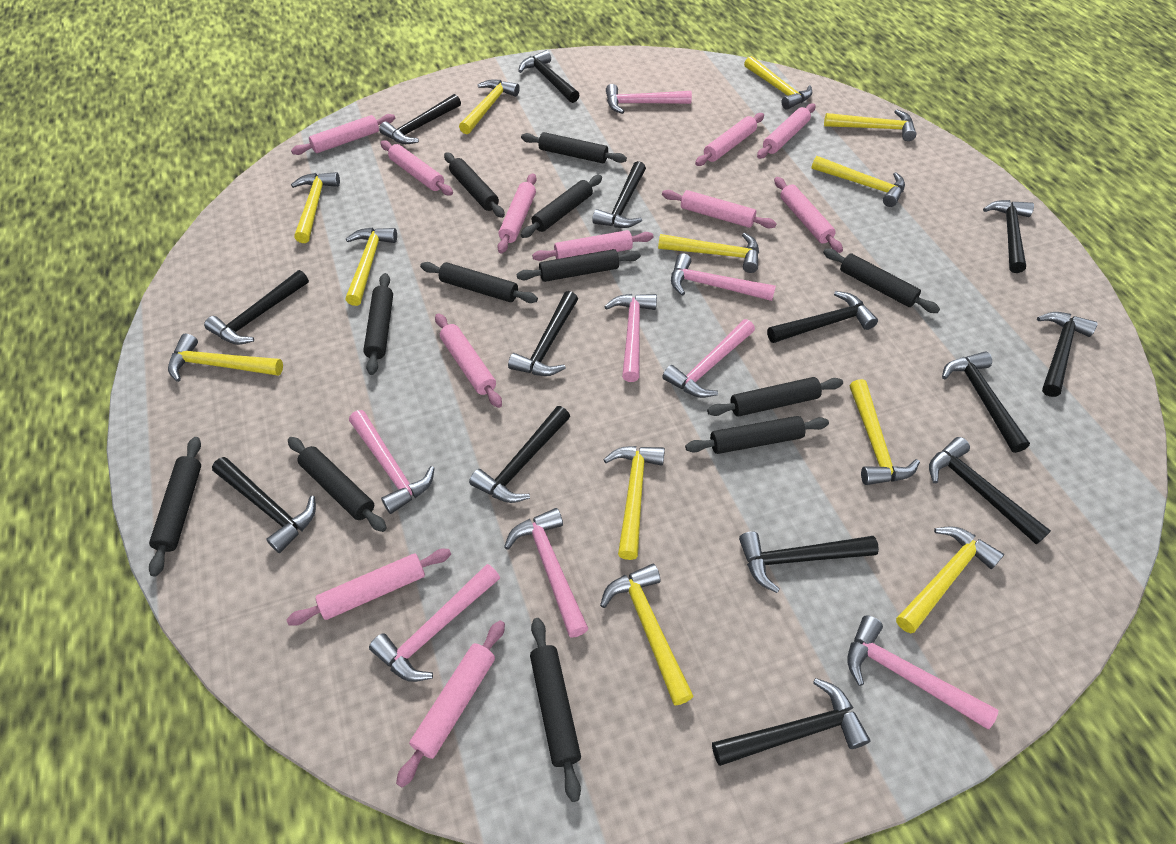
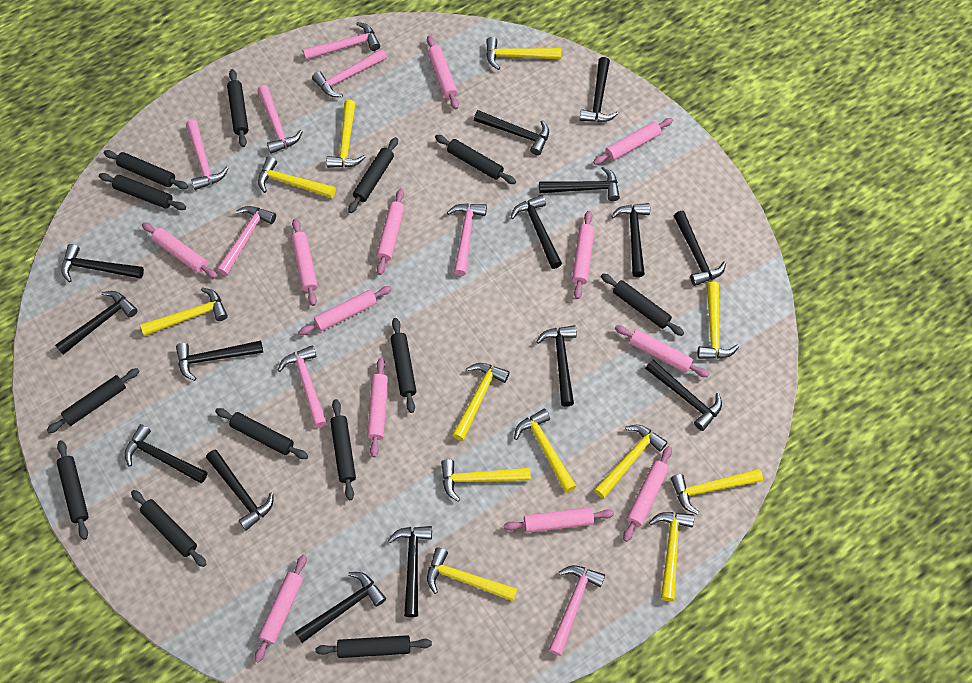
black hammer: 14 -> 15
black rolling pin: 12 -> 13
pink rolling pin: 11 -> 12

